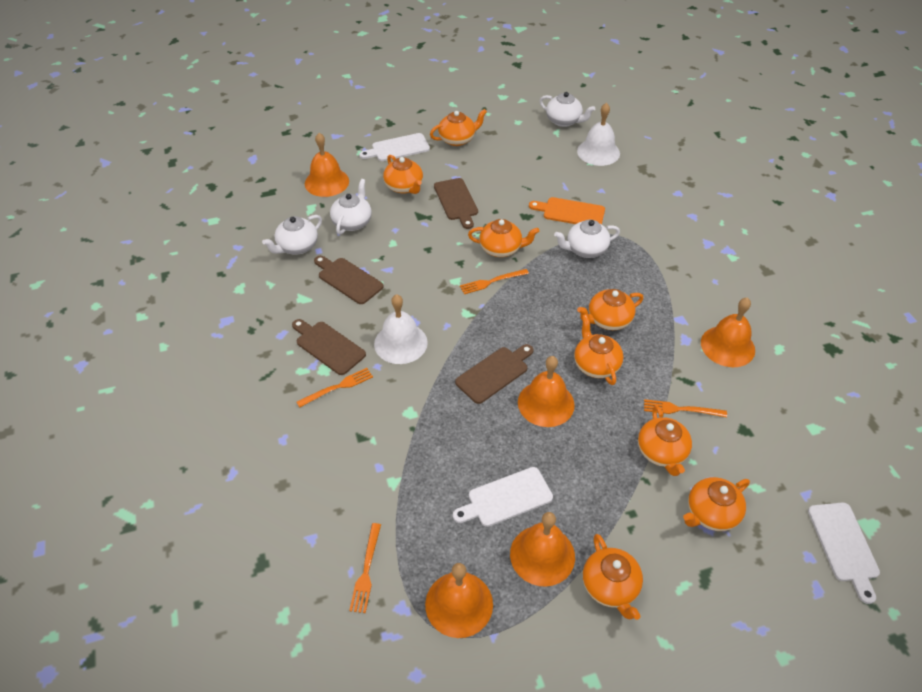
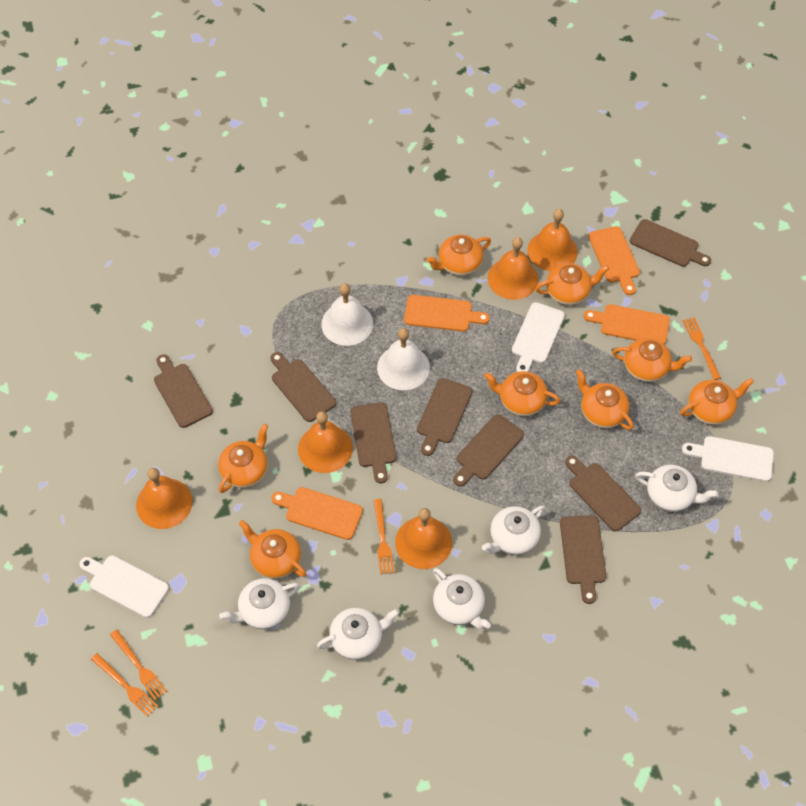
brown cutting board: 4 -> 8
orange cutting board: 1 -> 4
white teapot: 4 -> 5

